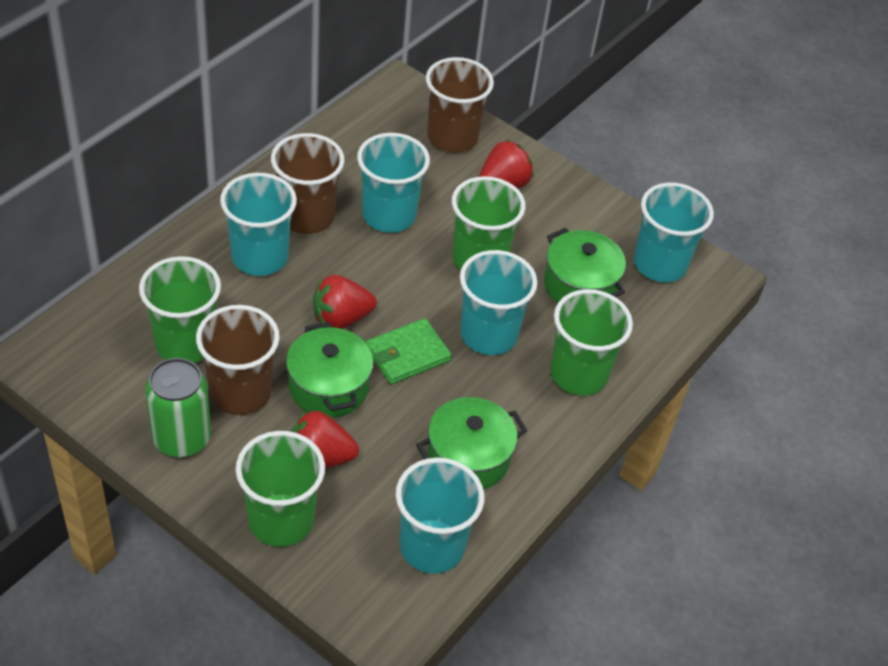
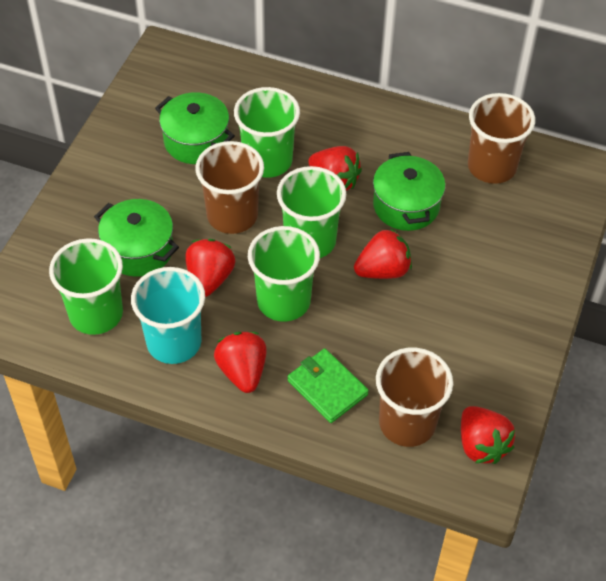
green can: 1 -> 0
red strawberry: 3 -> 5
turquoise cup: 5 -> 1

